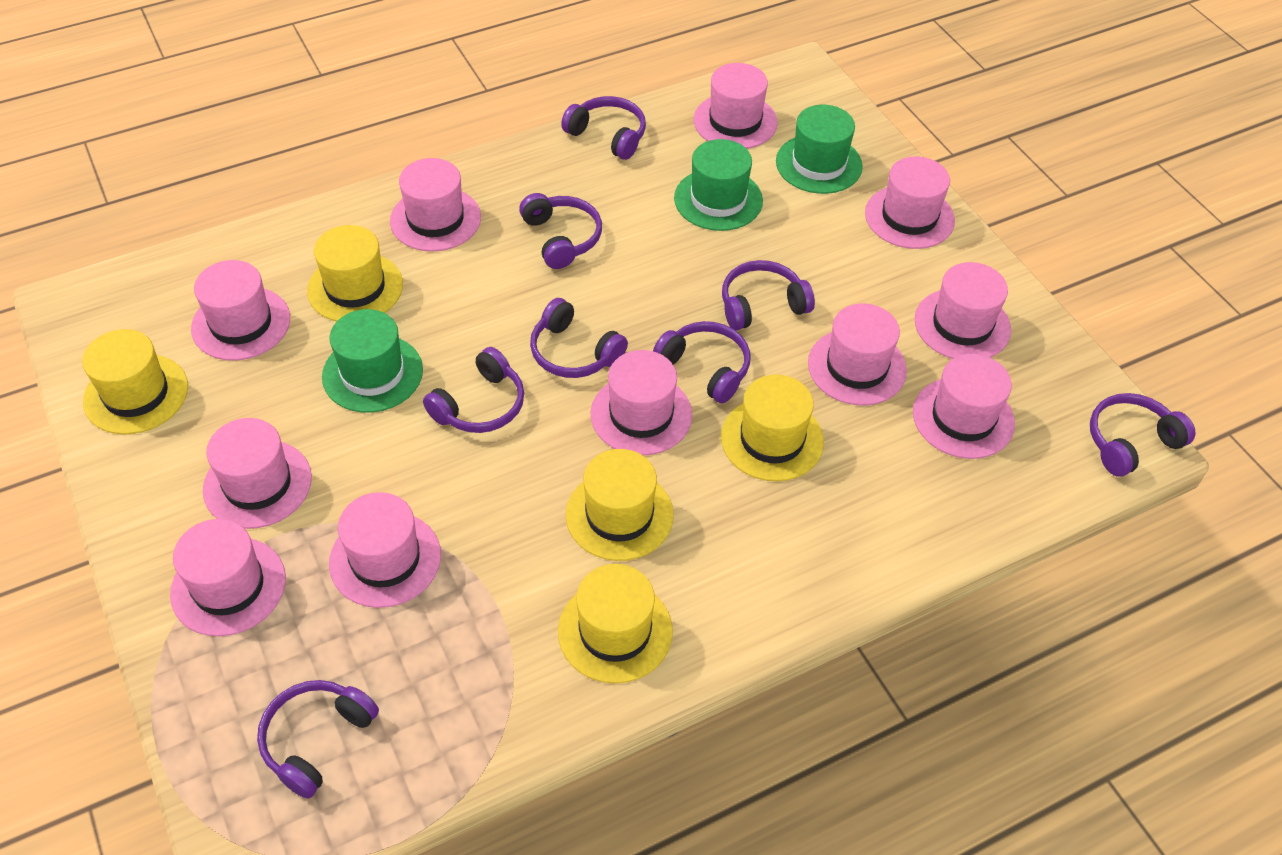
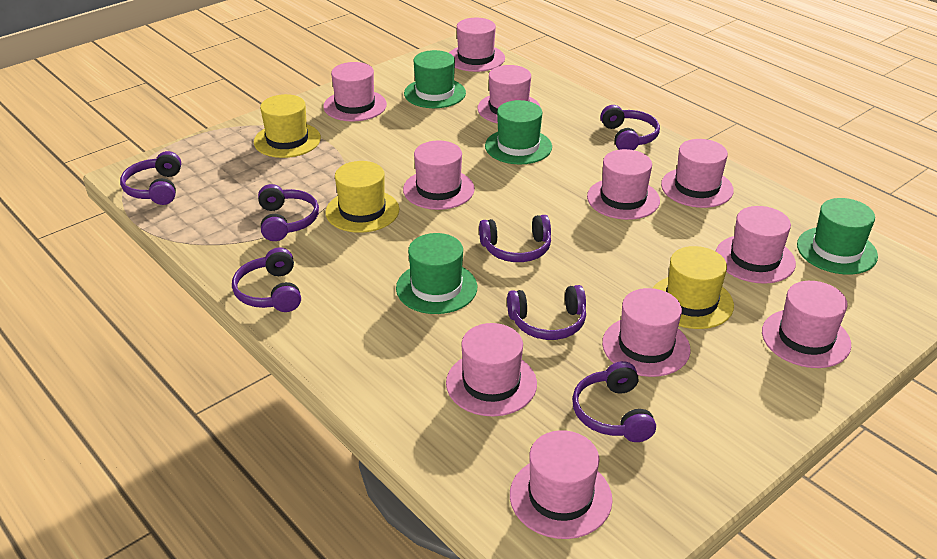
green hat: 3 -> 4
purple headphones: 8 -> 7
yellow hat: 5 -> 3

